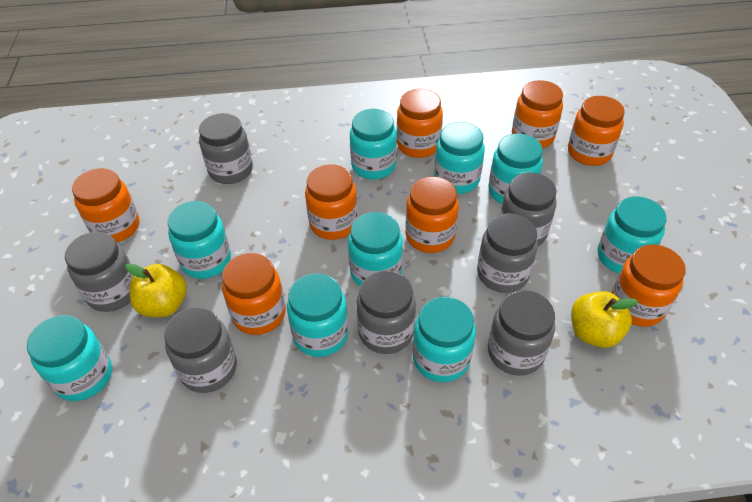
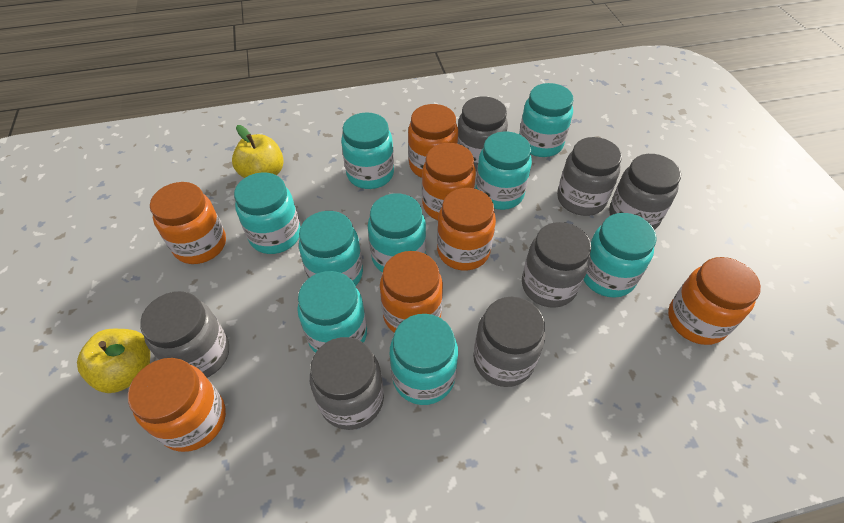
orange jar: 8 -> 7

